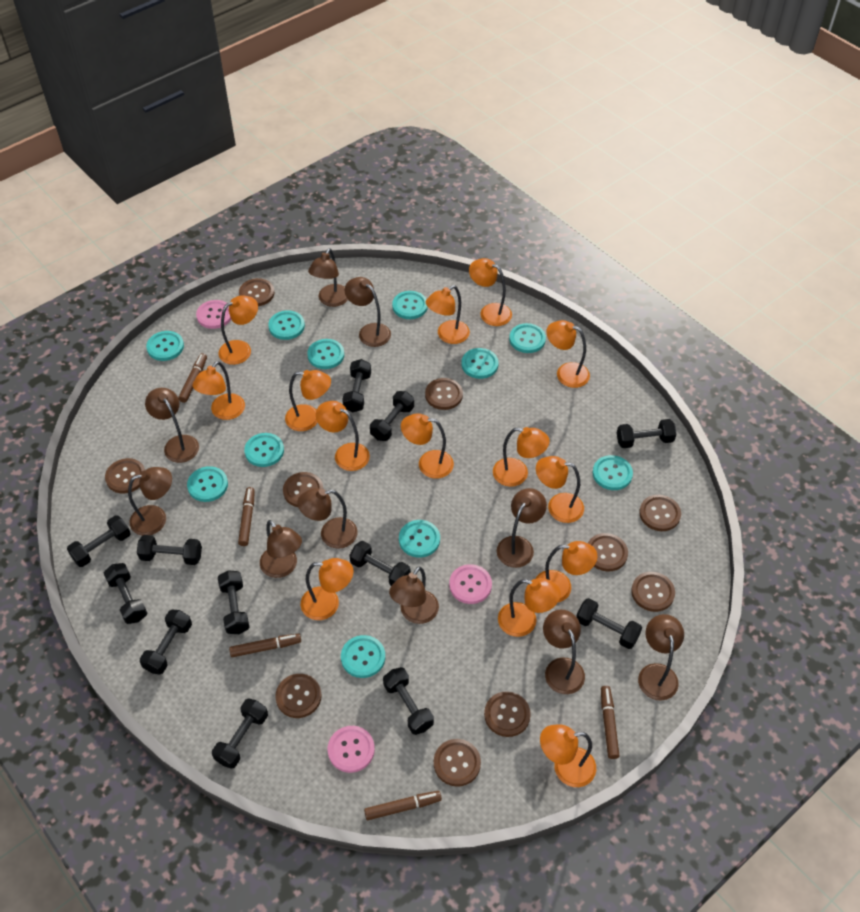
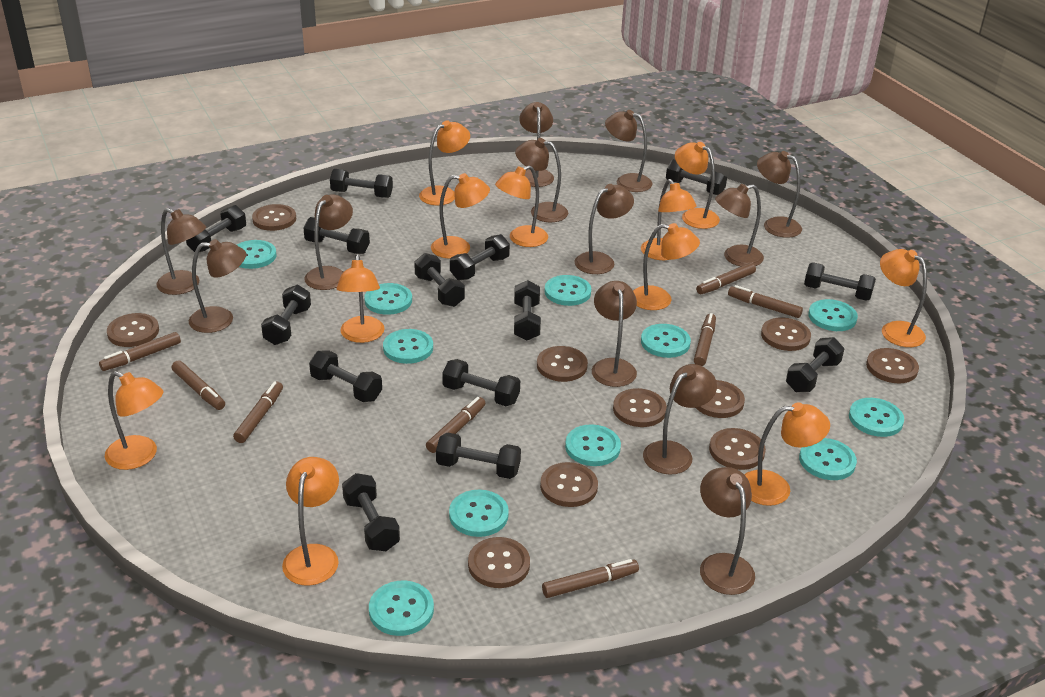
black dumbbell: 12 -> 14
brown lamp: 10 -> 12
brown marker: 5 -> 8
orange lamp: 14 -> 11
pink button: 3 -> 0

